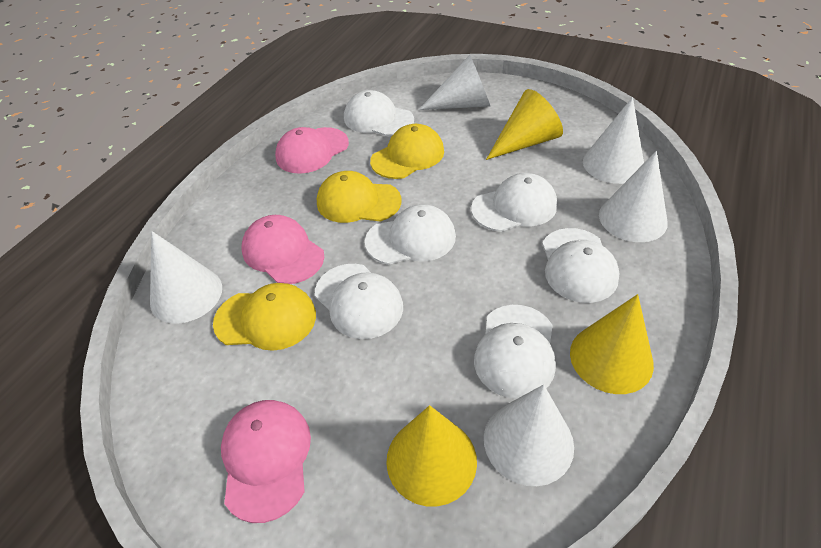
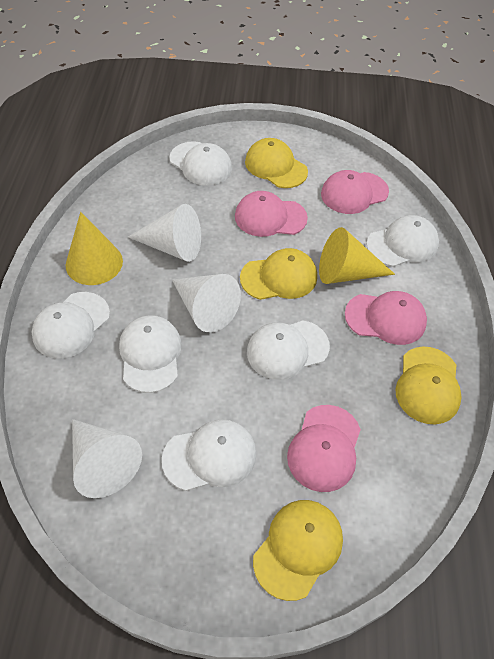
pink cap: 3 -> 4
white cone: 5 -> 3
yellow cap: 3 -> 4
yellow cone: 3 -> 2

